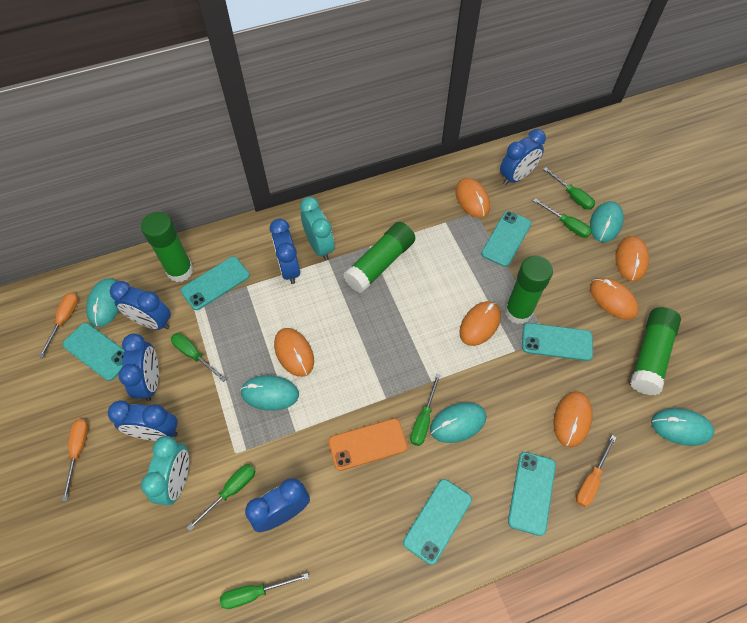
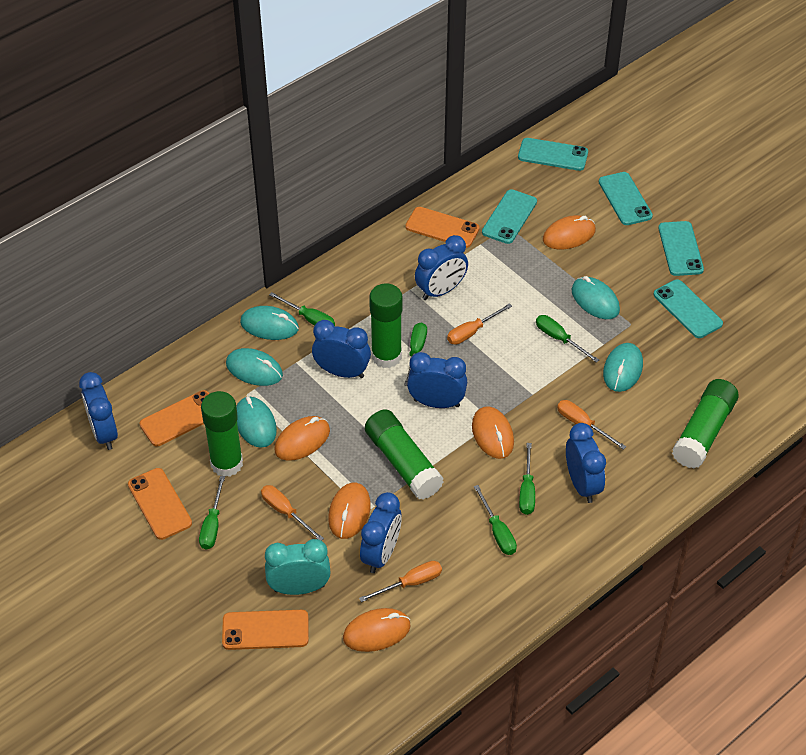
orange mouse: 6 -> 5
orange phone: 1 -> 4
orange screwdriver: 3 -> 4
turquoise clock: 2 -> 1
turquoise phone: 6 -> 5

